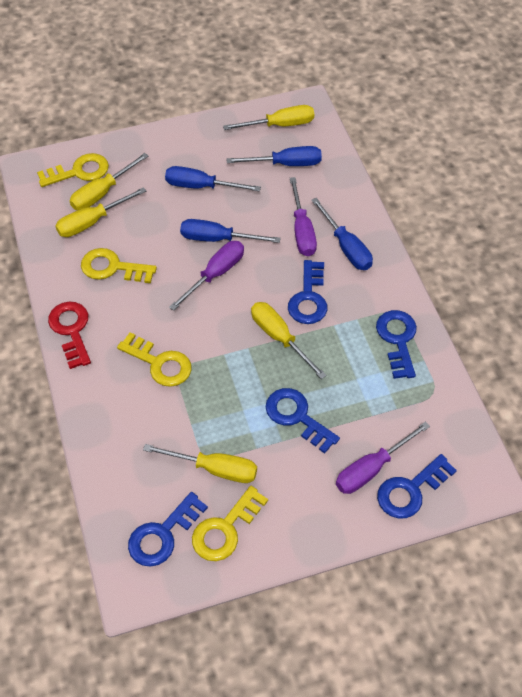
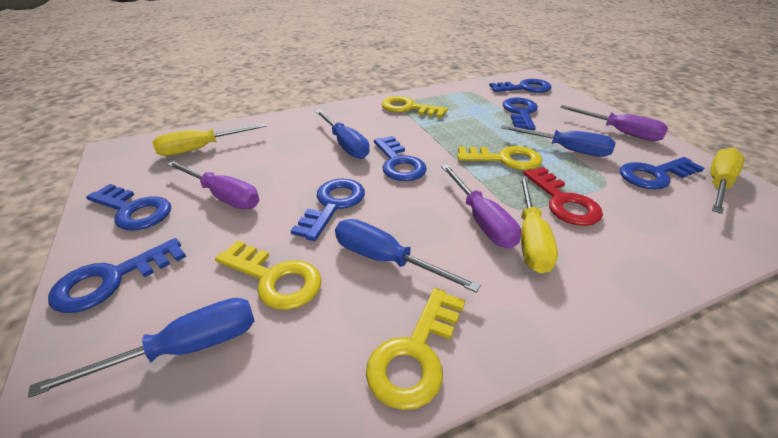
blue key: 5 -> 7
yellow screwdriver: 5 -> 3

